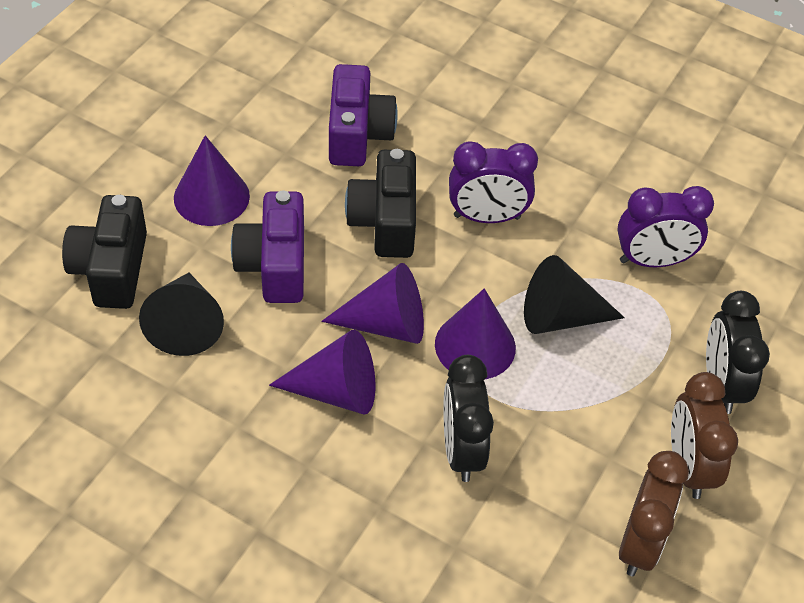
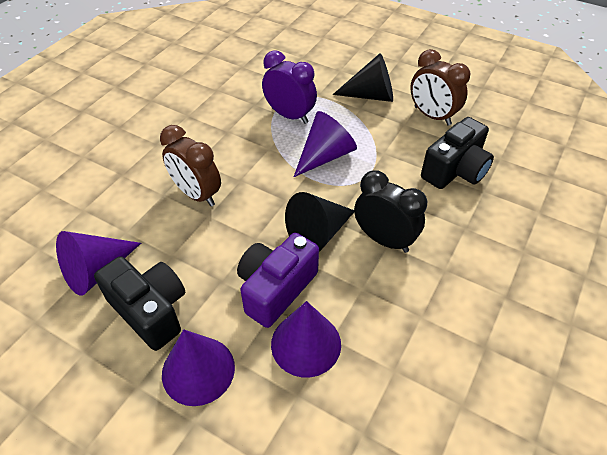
black clock: 2 -> 1
purple camera: 2 -> 1
purple clock: 2 -> 1

